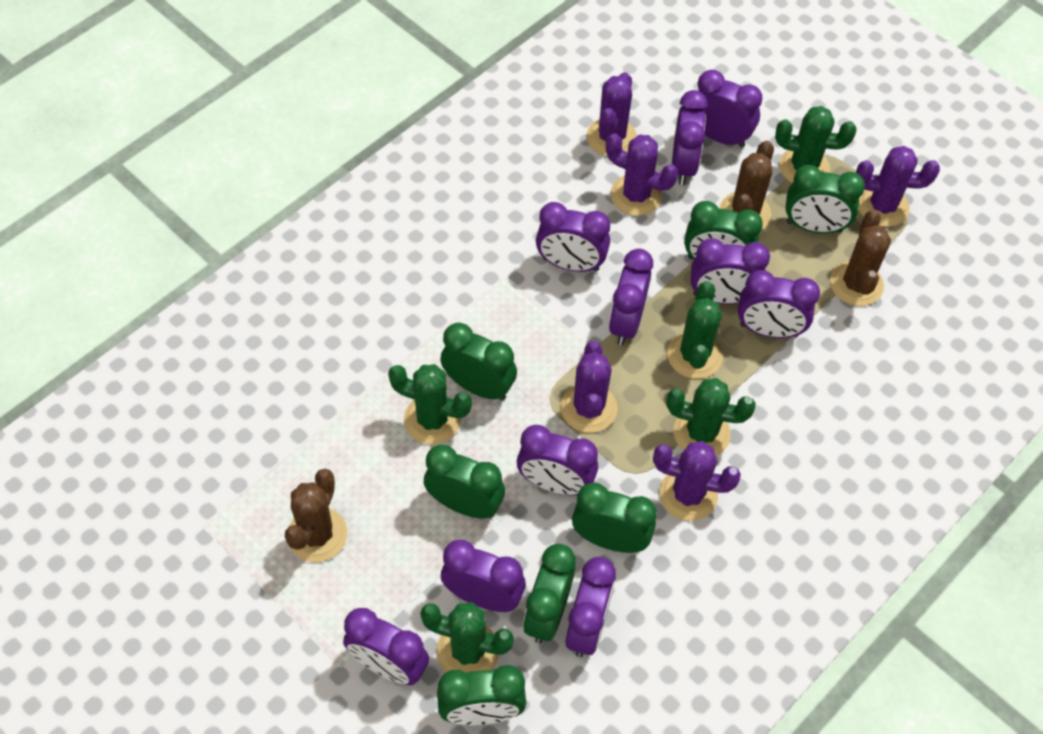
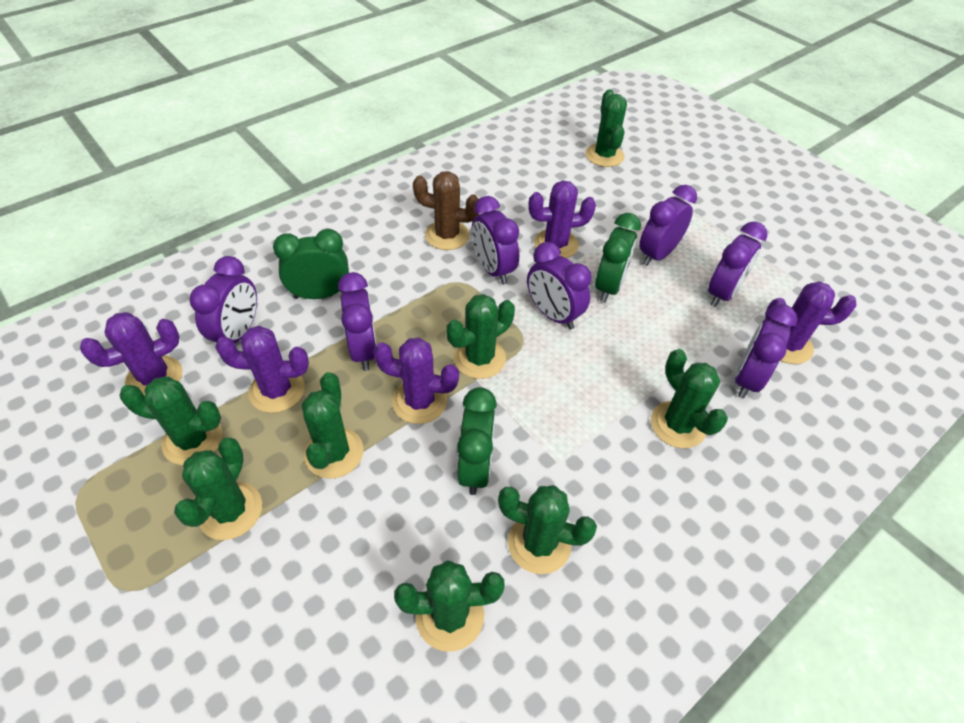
brown cactus: 3 -> 1
green cactus: 5 -> 8
green clock: 7 -> 3
purple clock: 10 -> 7

